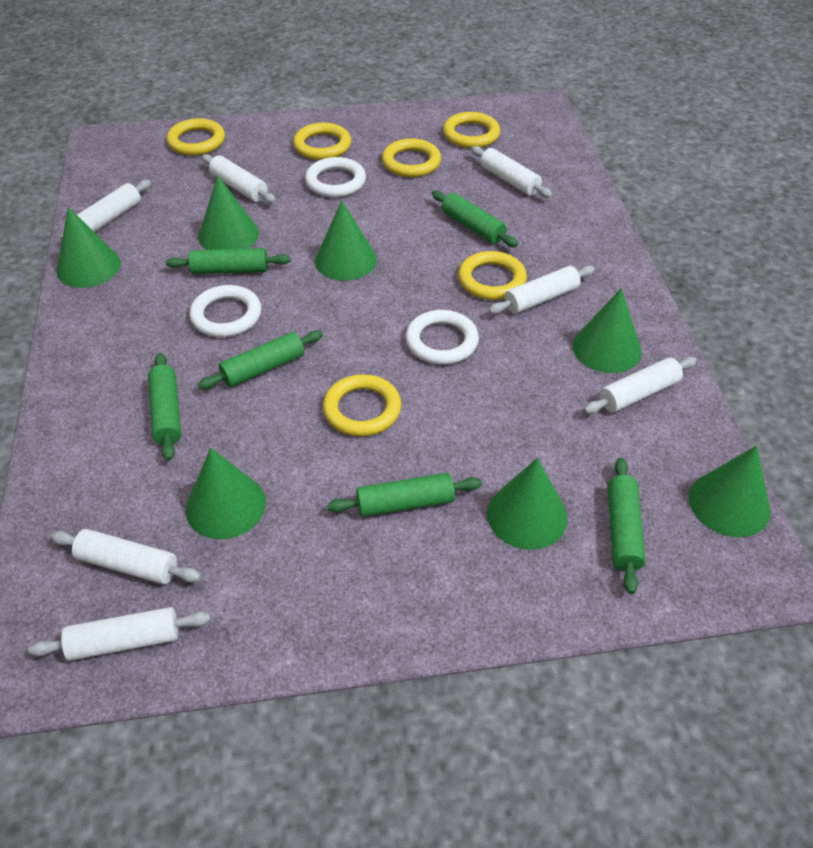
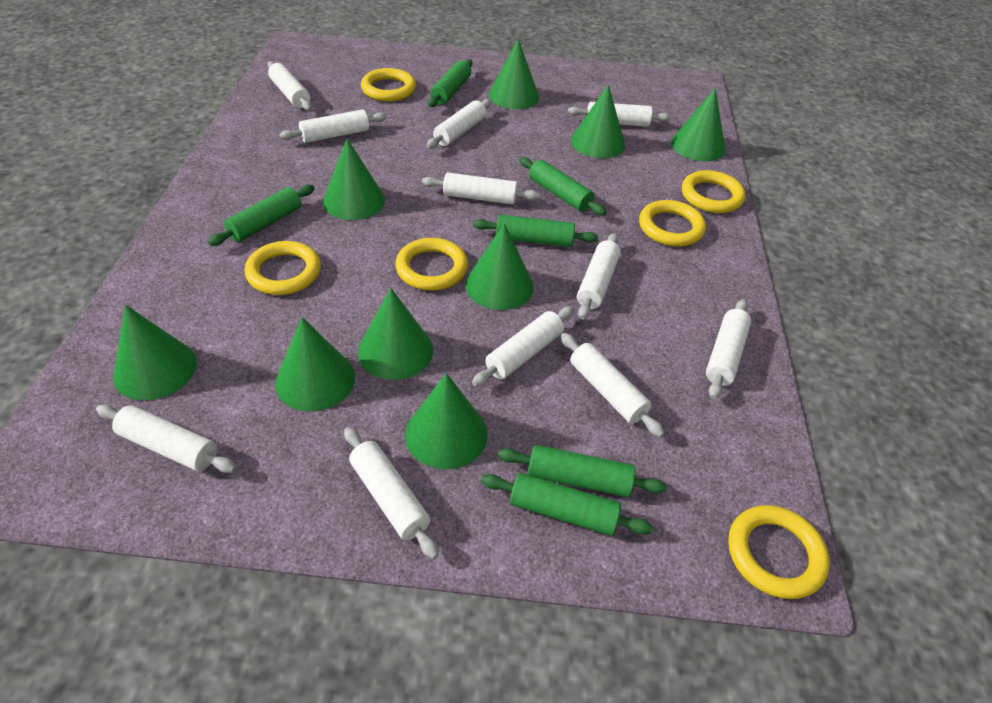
green cone: 7 -> 9
white ring: 3 -> 0
white rolling pin: 7 -> 11

